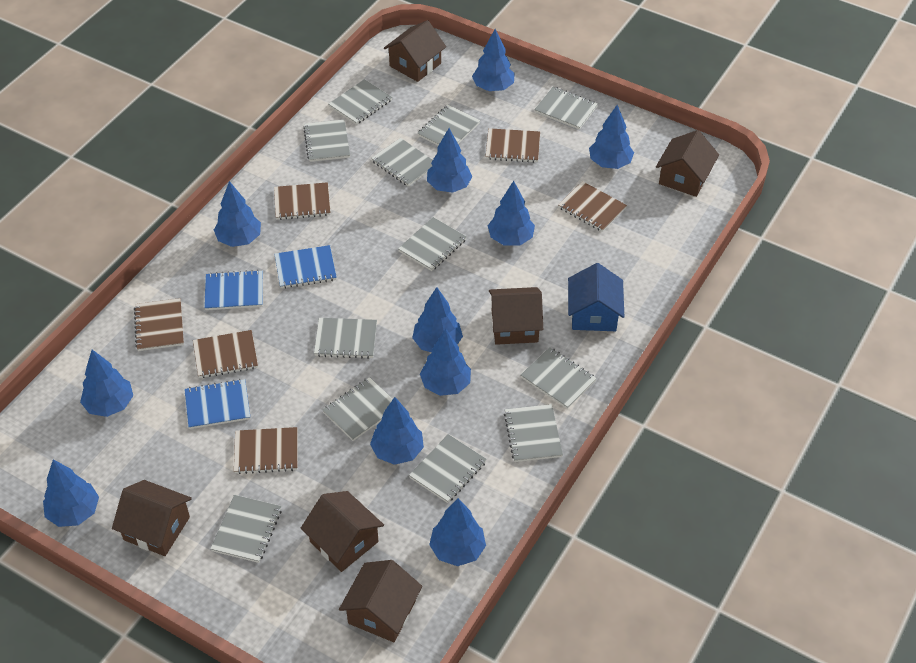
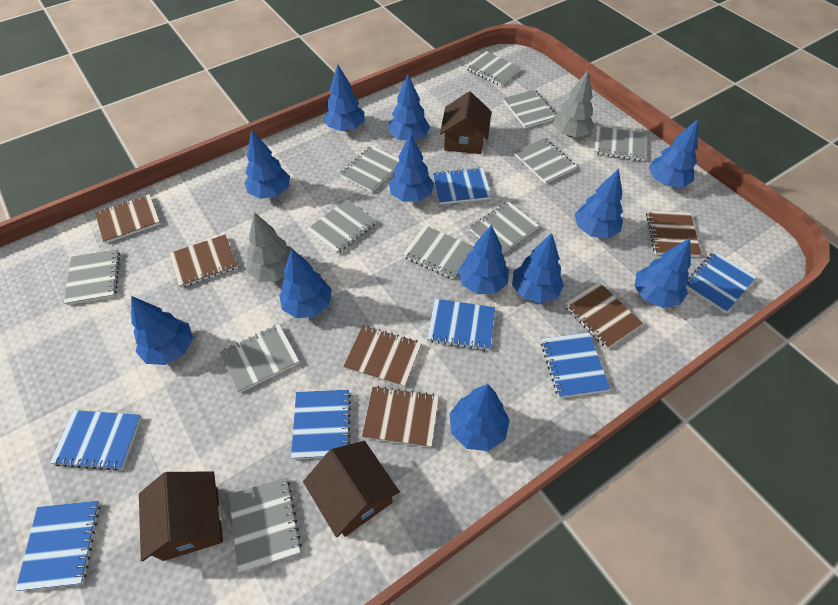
blue house: 1 -> 0
blue notebook: 3 -> 7
blue tree: 11 -> 12
brown house: 6 -> 3
grey notebook: 12 -> 11
grey tree: 0 -> 2

